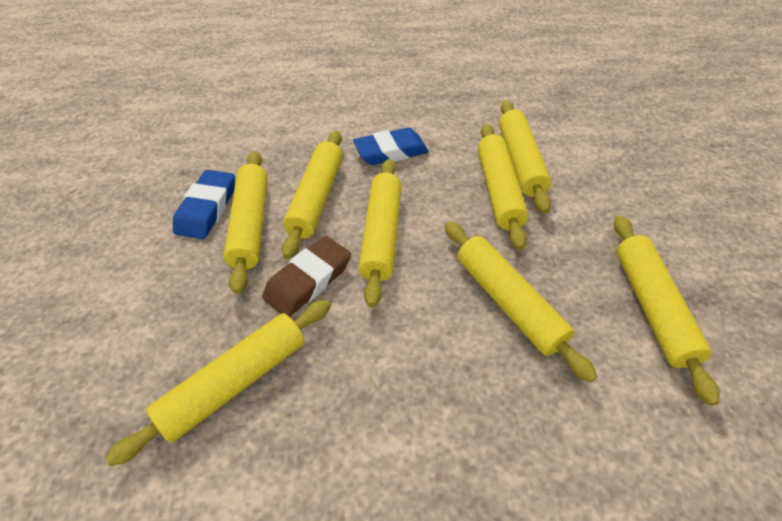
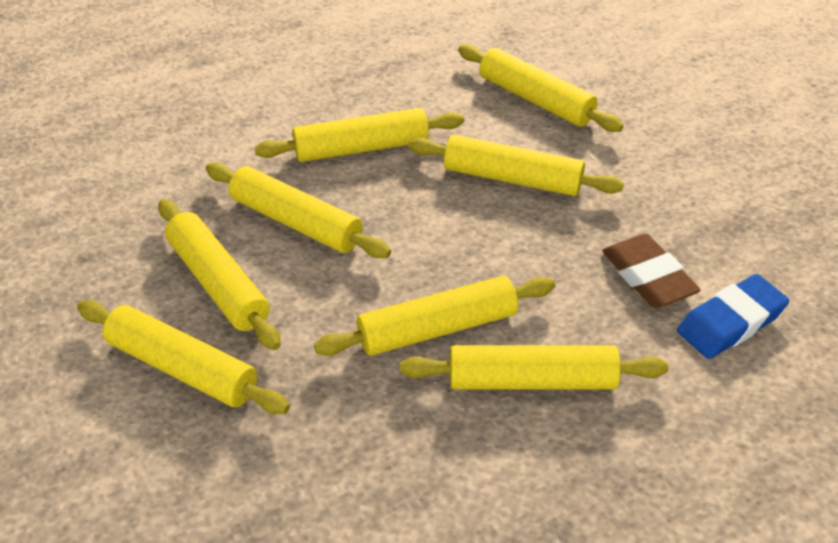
blue eraser: 2 -> 1

